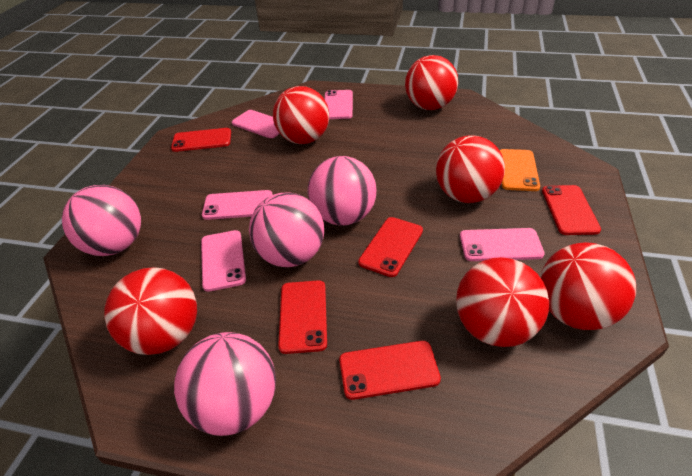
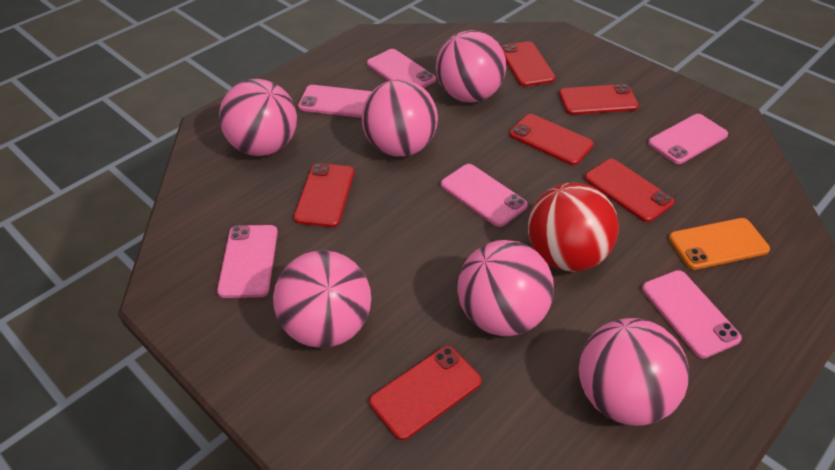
pink ball: 4 -> 6
pink phone: 5 -> 6
red ball: 6 -> 1
red phone: 5 -> 6

